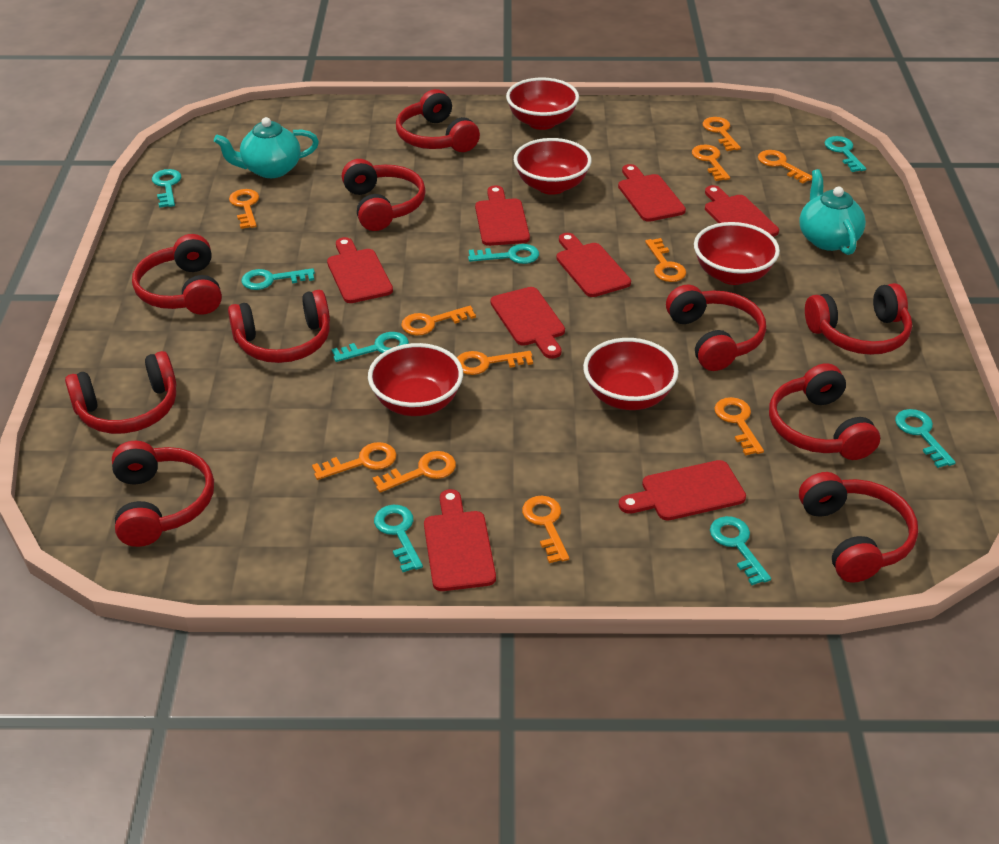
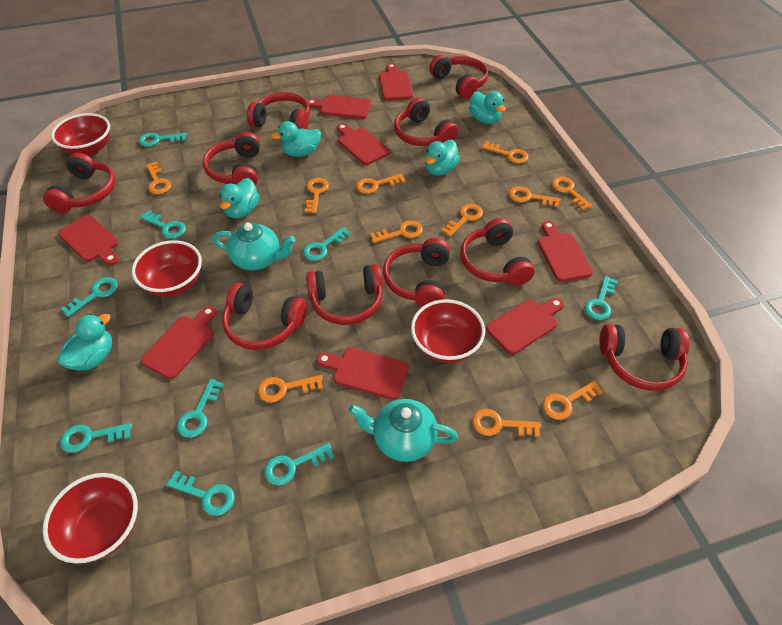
red bowl: 5 -> 4
turquoise duck: 0 -> 5
turquoise key: 8 -> 9

